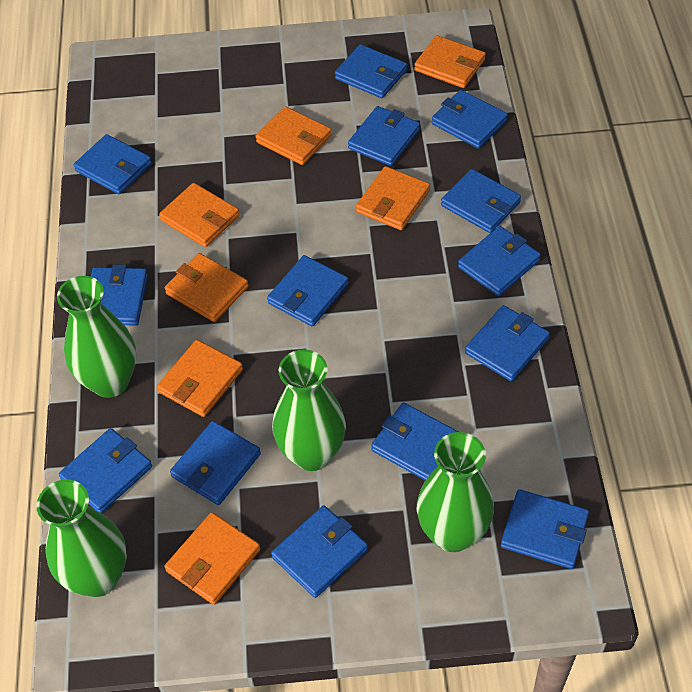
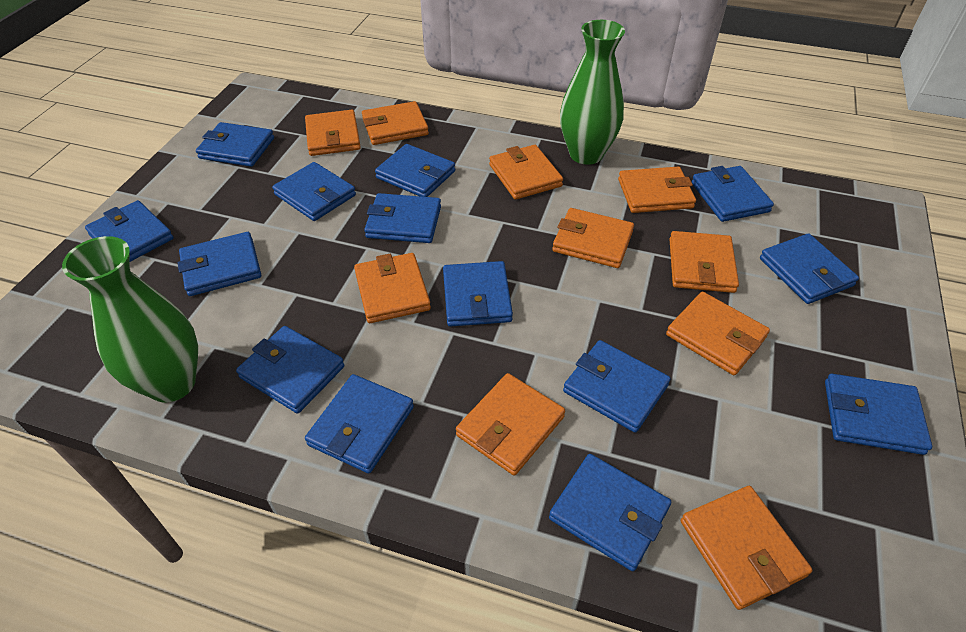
green vase: 4 -> 2
orange wallet: 7 -> 10

